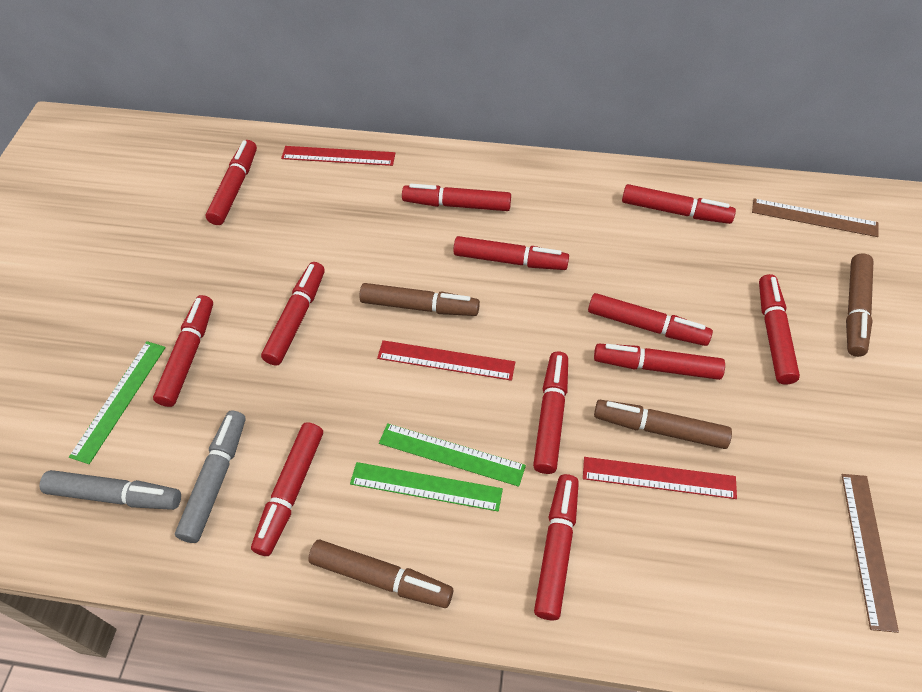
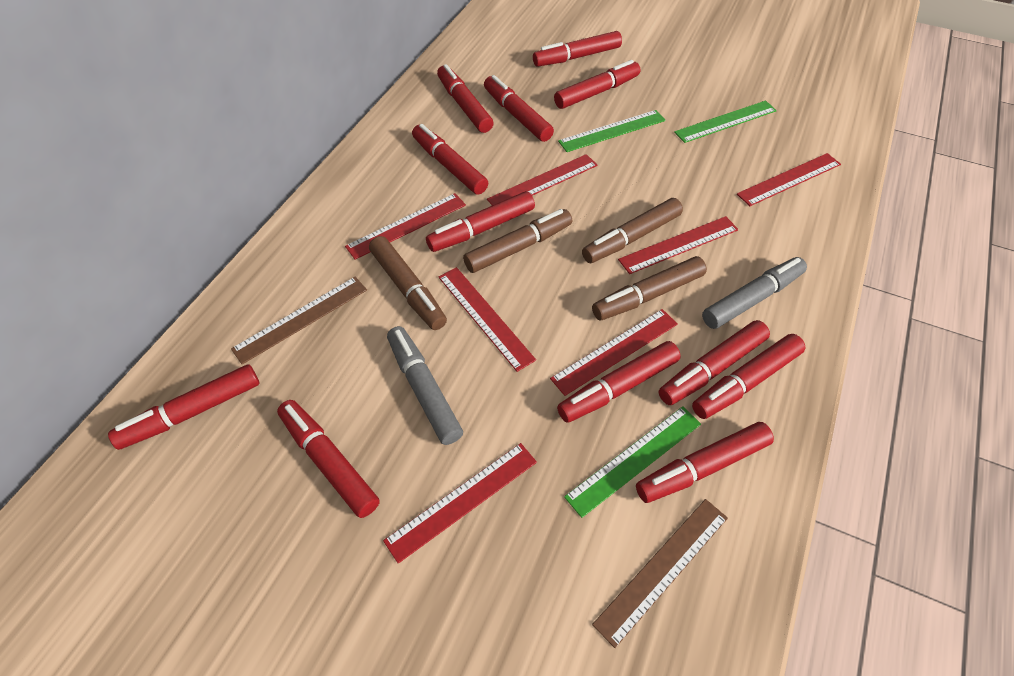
red ruler: 3 -> 7

